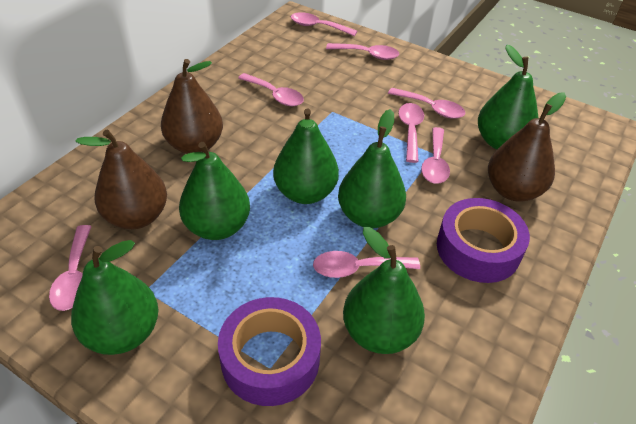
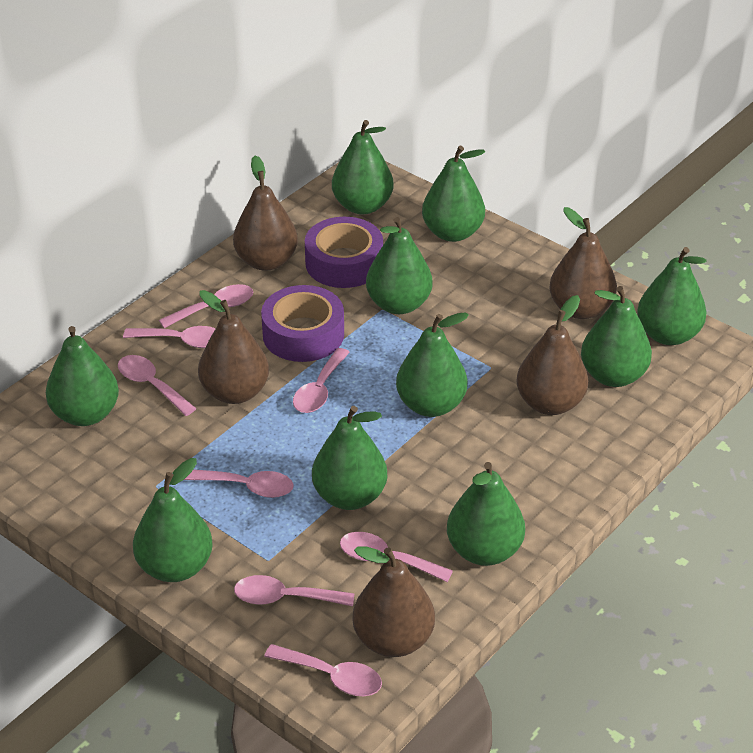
brown pear: 3 -> 5
green pear: 6 -> 10

